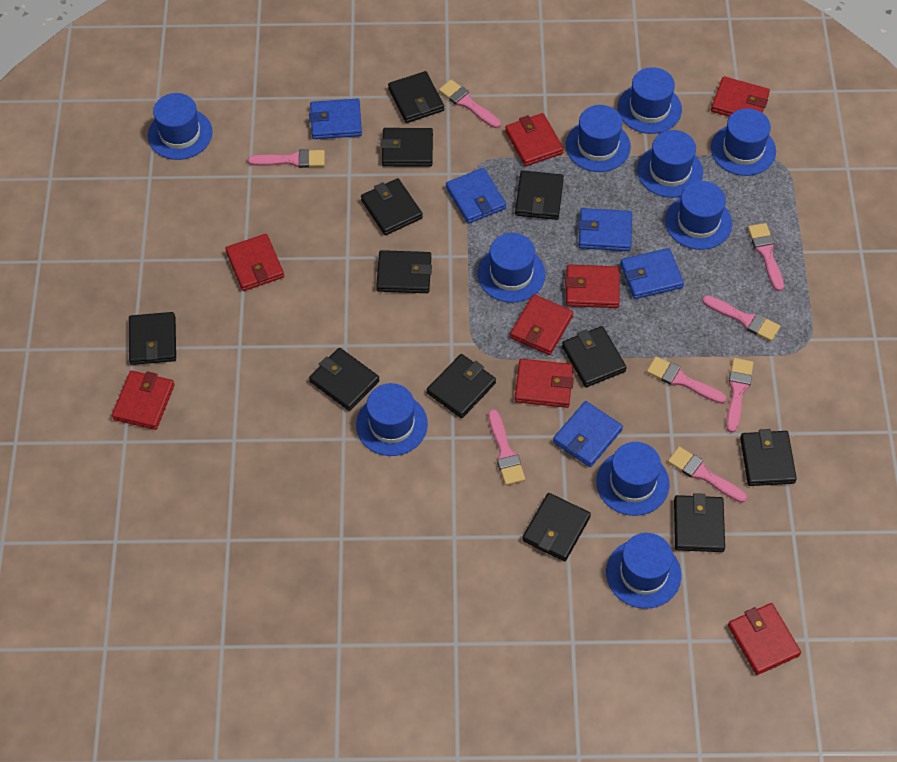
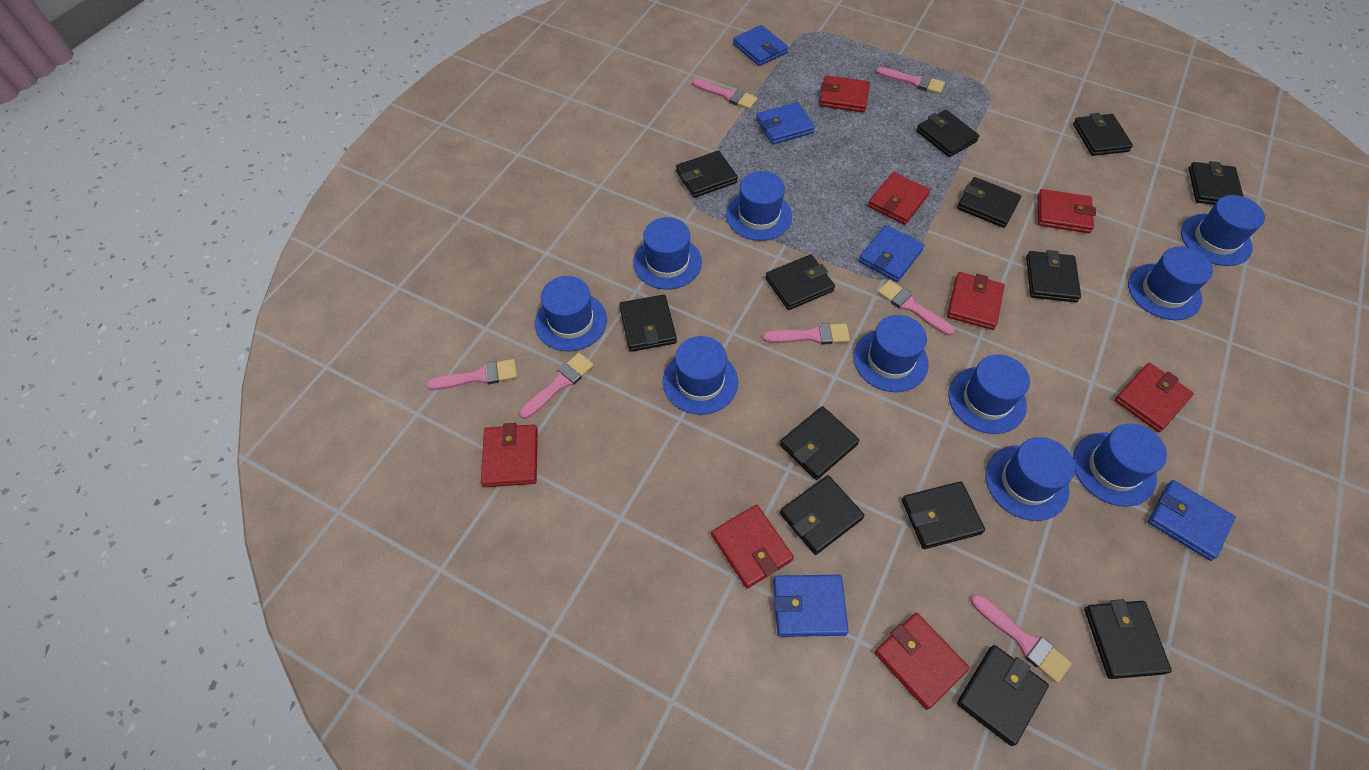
black wallet: 12 -> 13
pink brush: 8 -> 7

